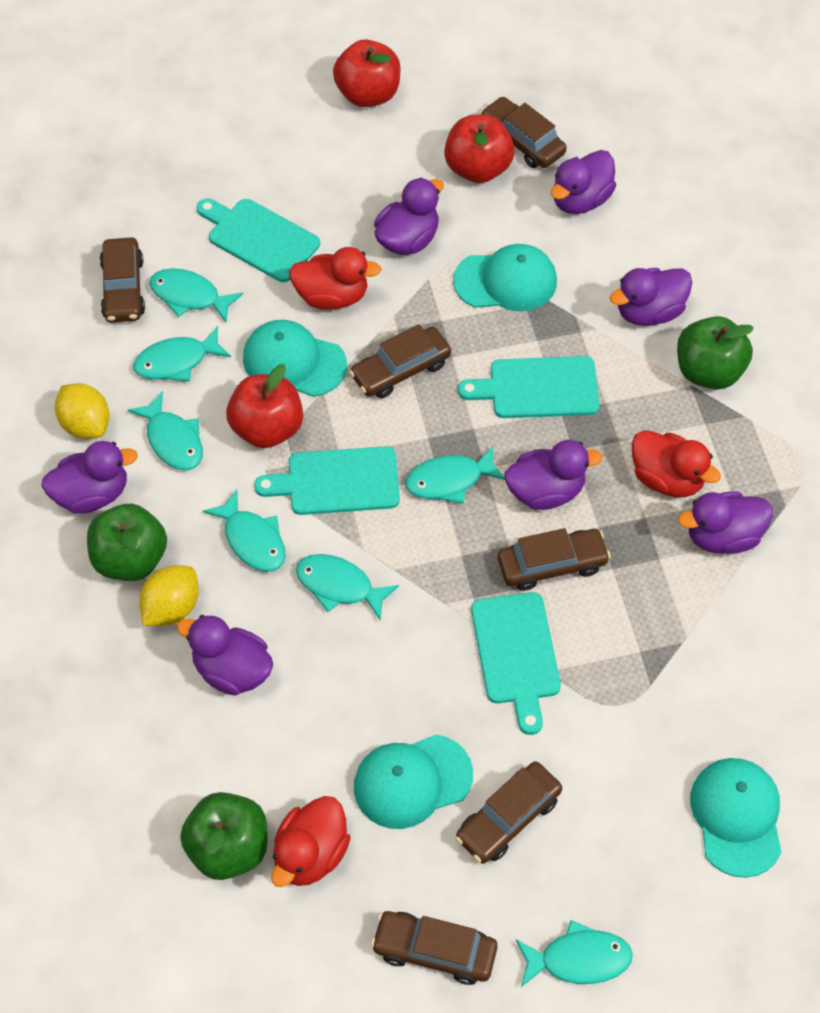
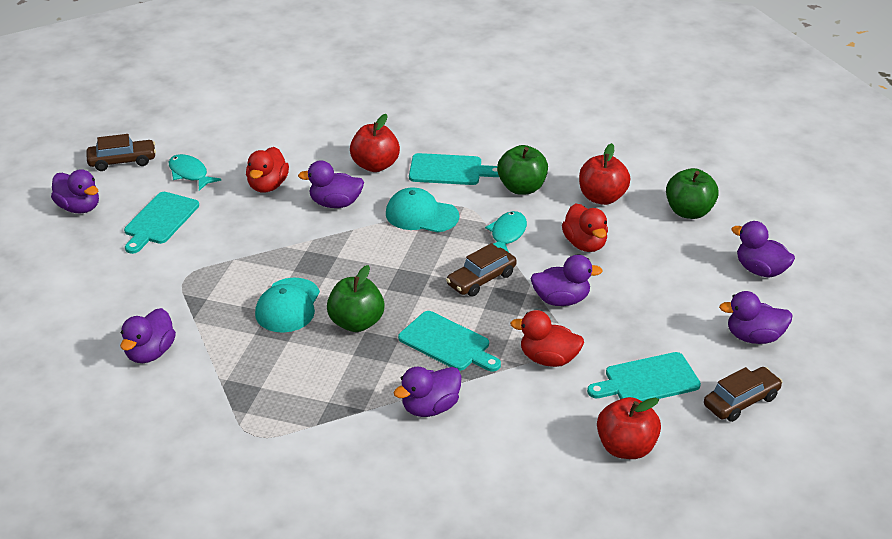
brown car: 6 -> 3
turquoise cap: 4 -> 2
turquoise fish: 7 -> 2
yellow lemon: 2 -> 0

